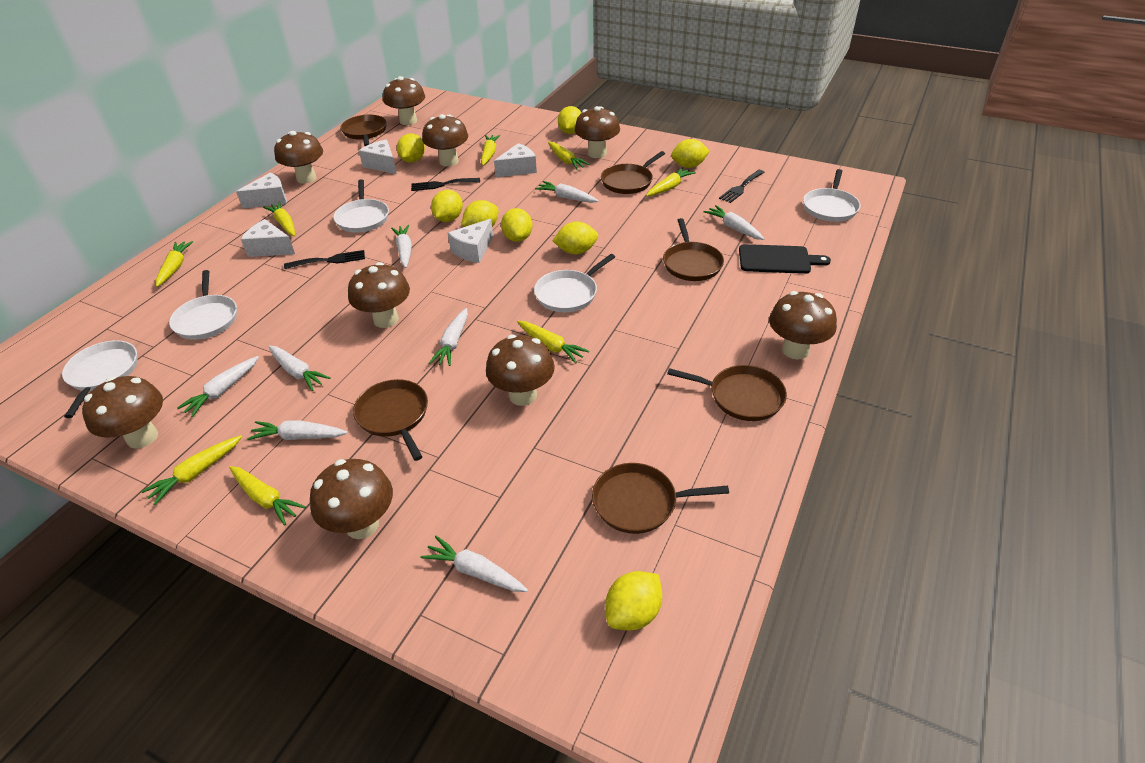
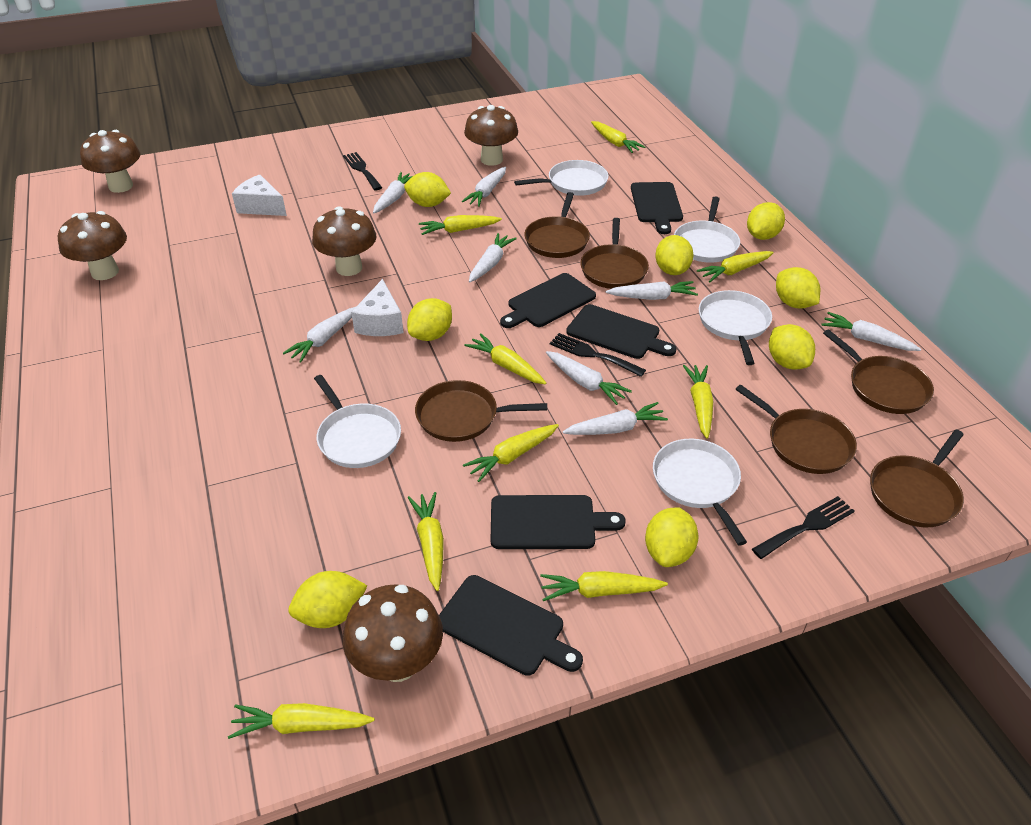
black cutting board: 1 -> 5
brown mushroom: 9 -> 5
white cheese: 5 -> 2
yellow carrot: 8 -> 9

